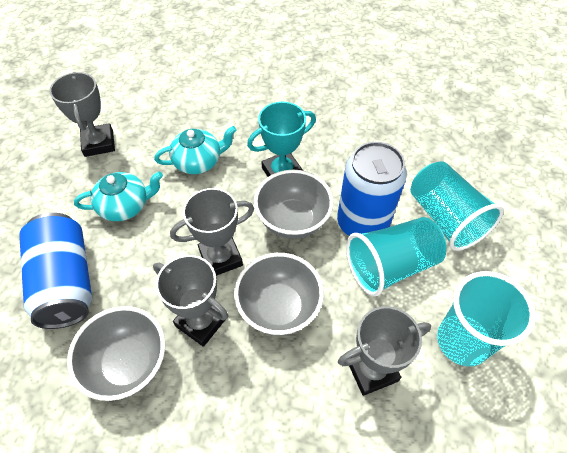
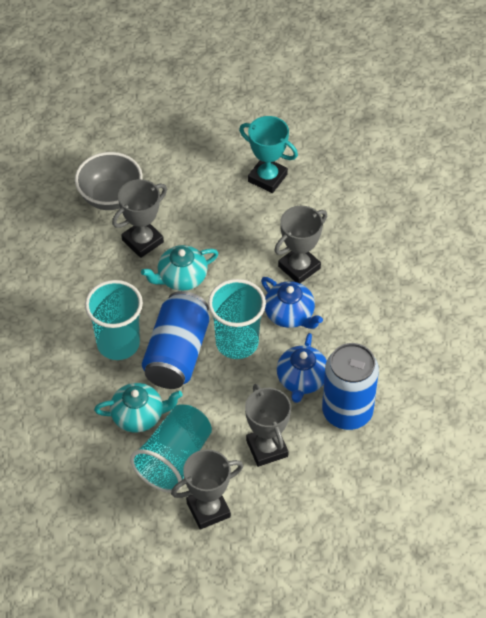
blue teapot: 0 -> 2
grey bowl: 3 -> 1

